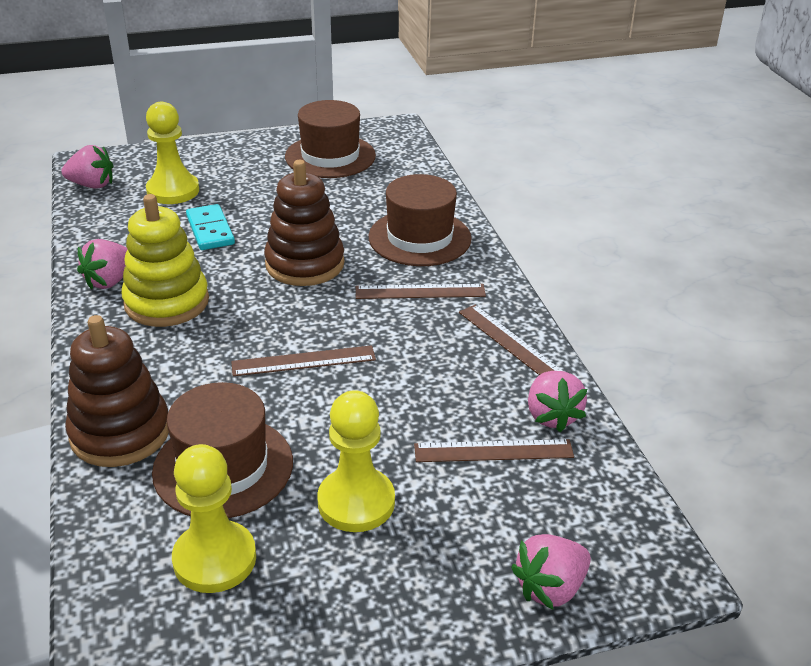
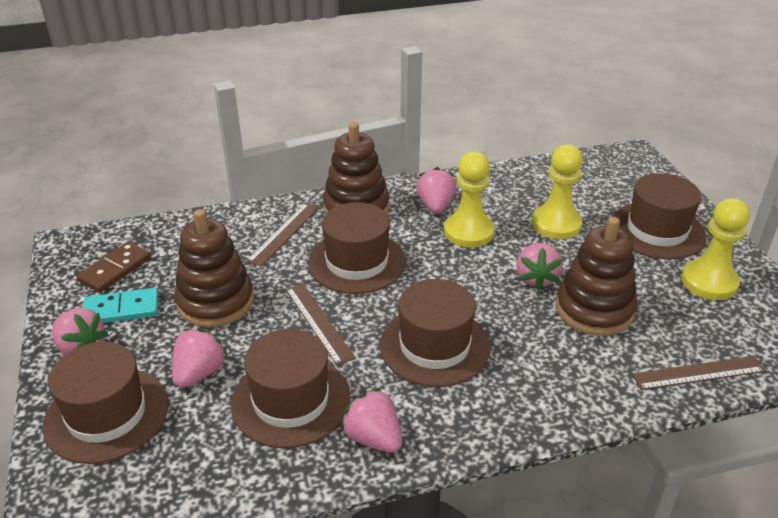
brown domino: 0 -> 1
brown hat: 3 -> 5
brown ruler: 4 -> 3
brown stacking toy: 2 -> 3
pink strawberry: 4 -> 5
yellow stacking toy: 1 -> 0

